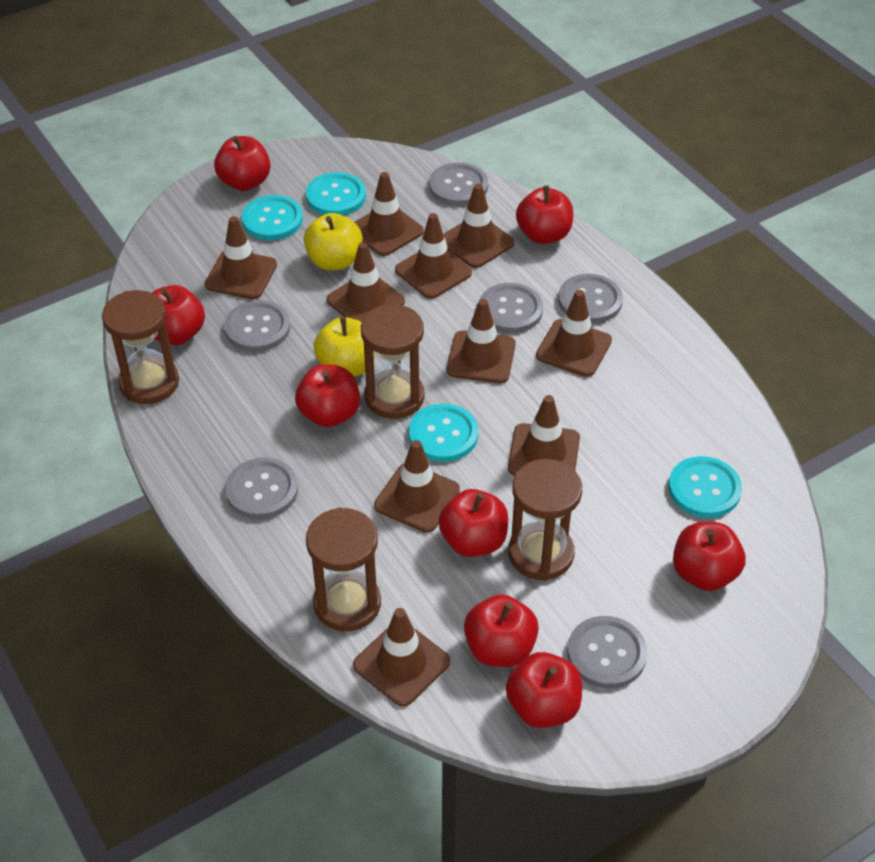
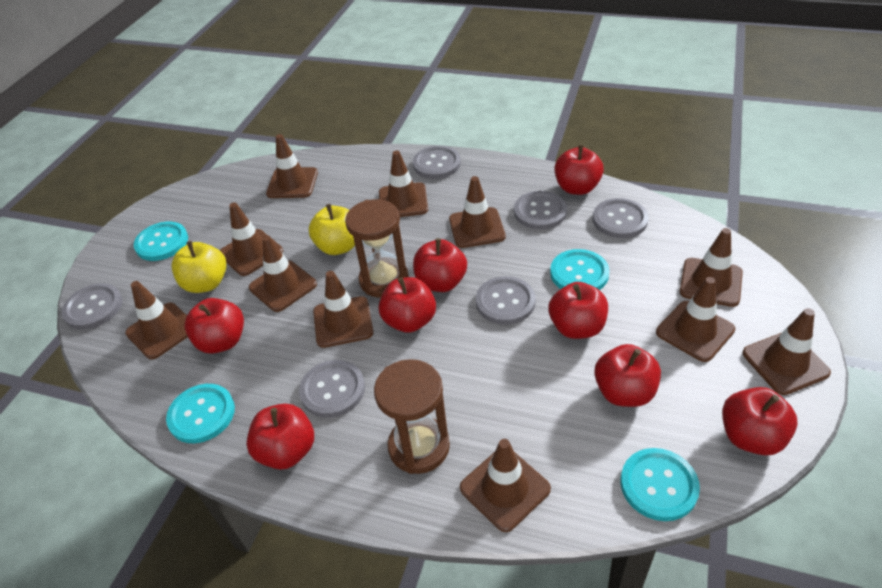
brown hourglass: 4 -> 2
brown traffic cone: 10 -> 11

